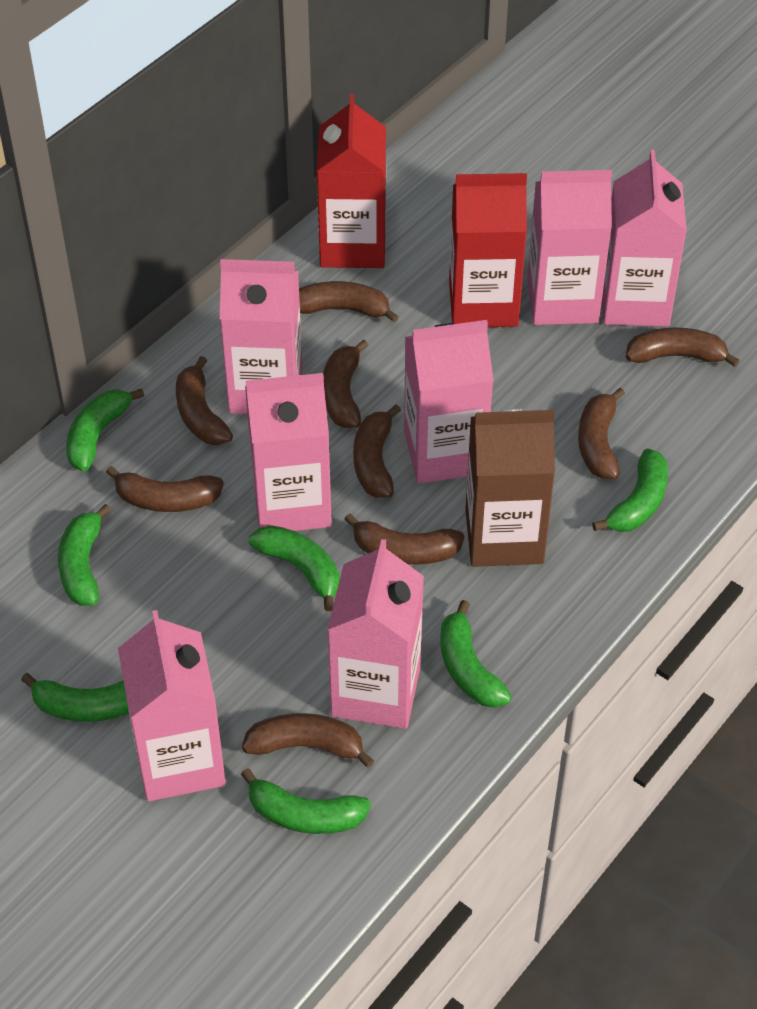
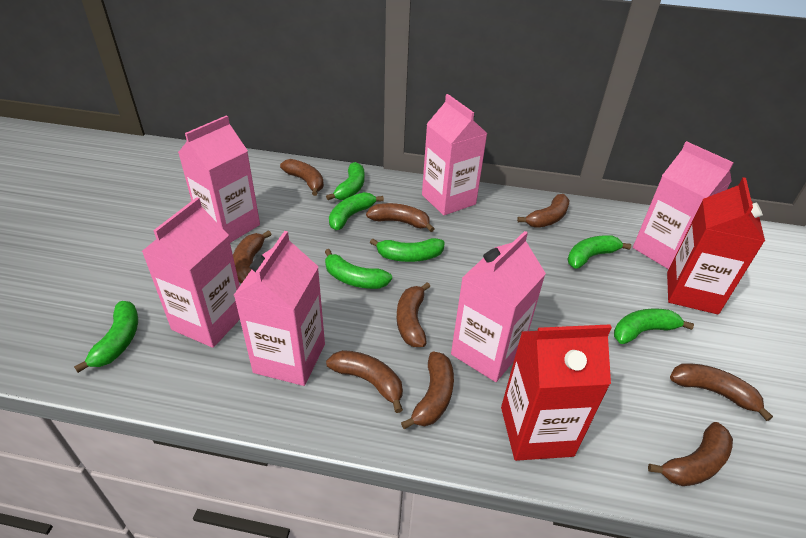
brown carton: 1 -> 0
pink carton: 7 -> 6

